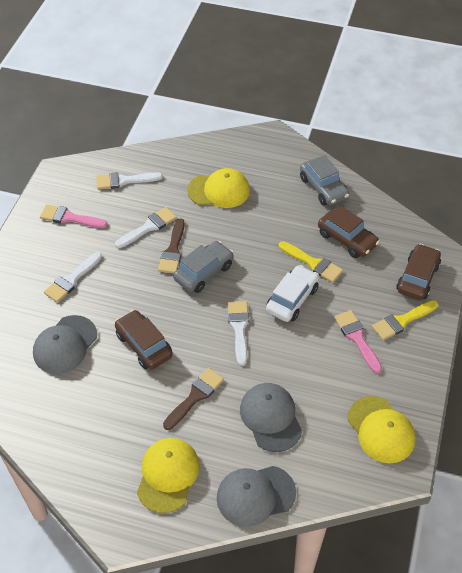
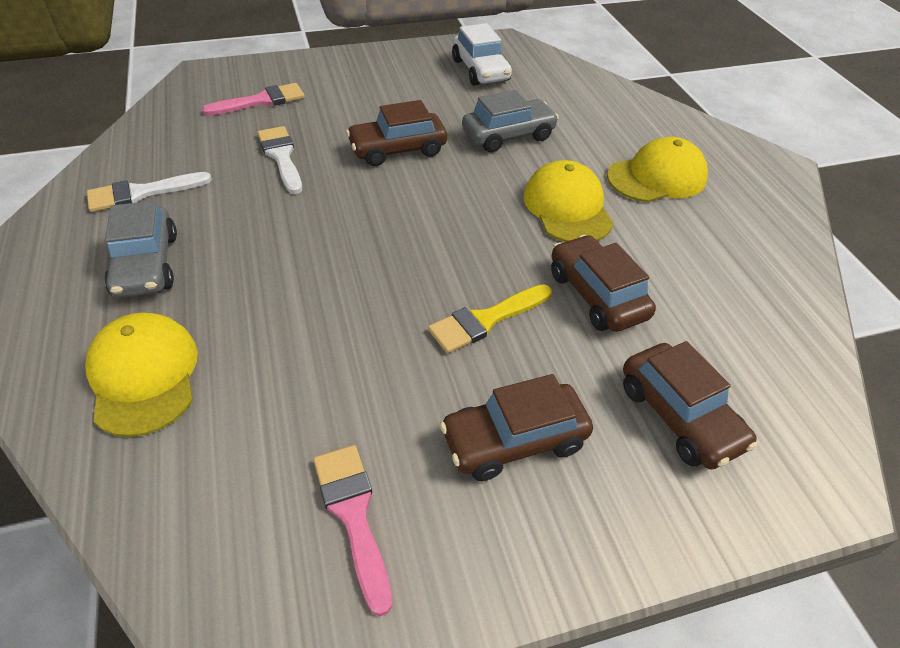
brown brush: 2 -> 0
brown car: 3 -> 4
grey cap: 3 -> 0
white brush: 4 -> 2
yellow brush: 2 -> 1

